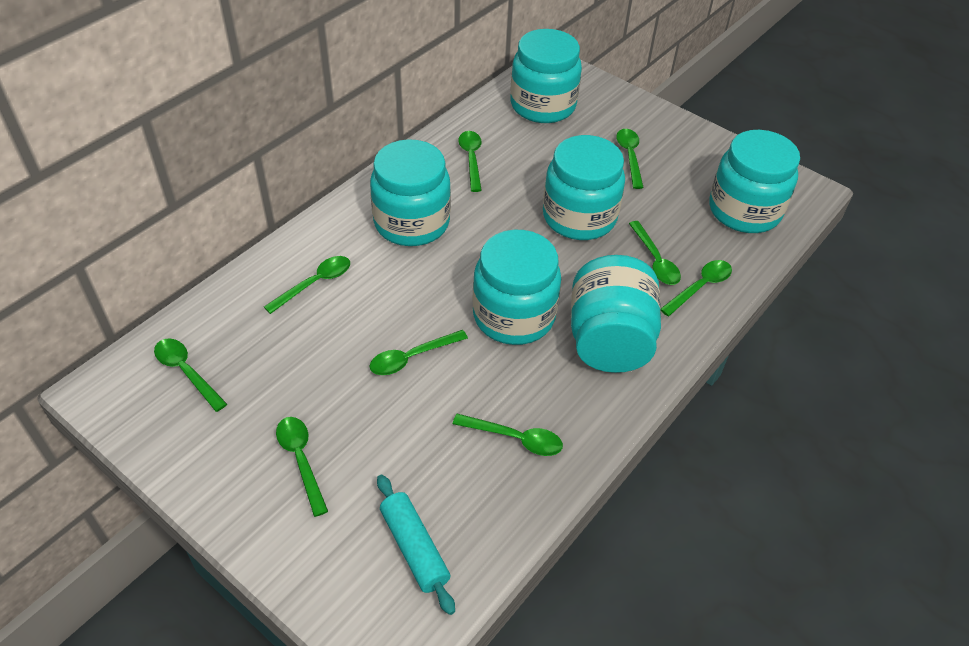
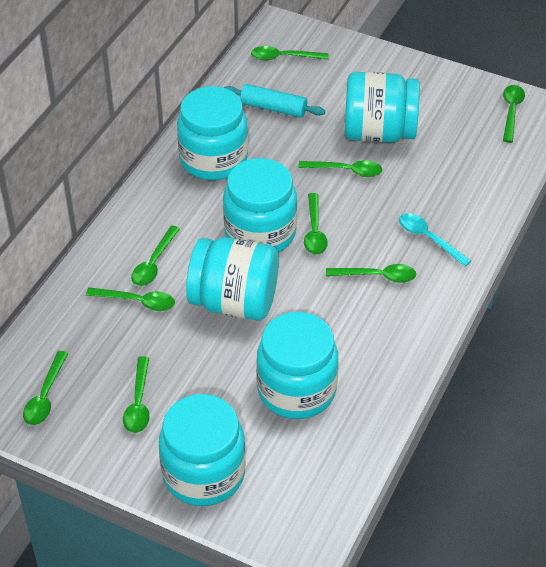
turquoise spoon: 0 -> 1

